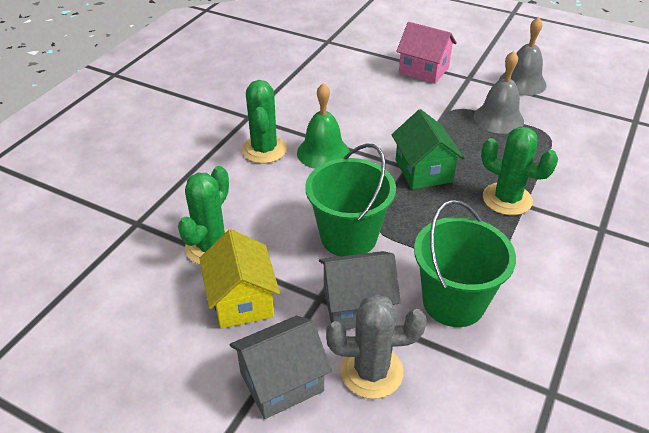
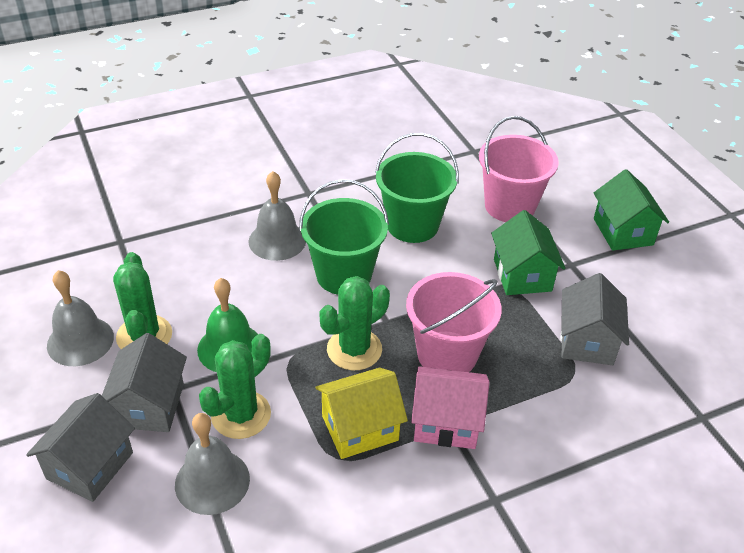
green house: 1 -> 2
grey bell: 2 -> 3
grey cactus: 1 -> 0
grey house: 2 -> 3
pink bucket: 0 -> 2

